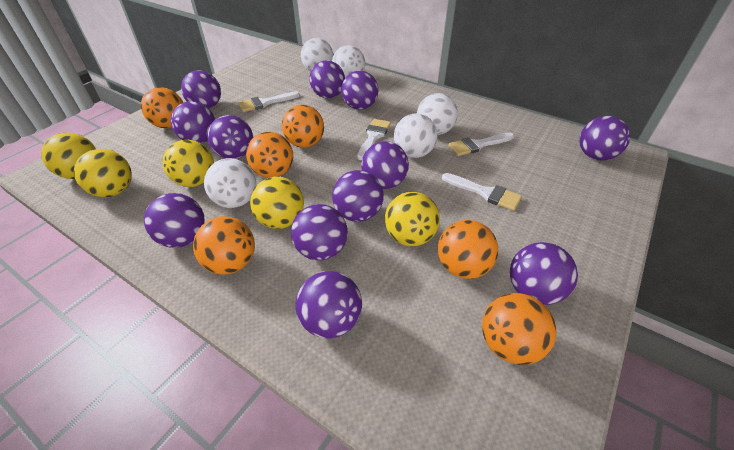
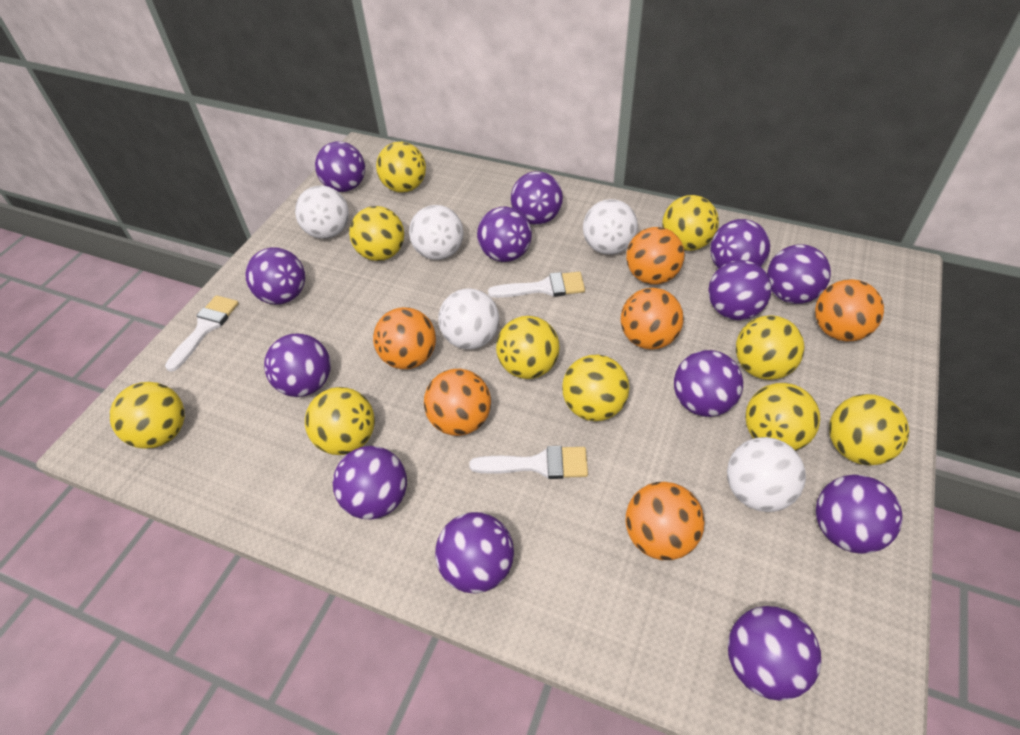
purple ball: 12 -> 13
white brush: 4 -> 3
yellow ball: 5 -> 10

